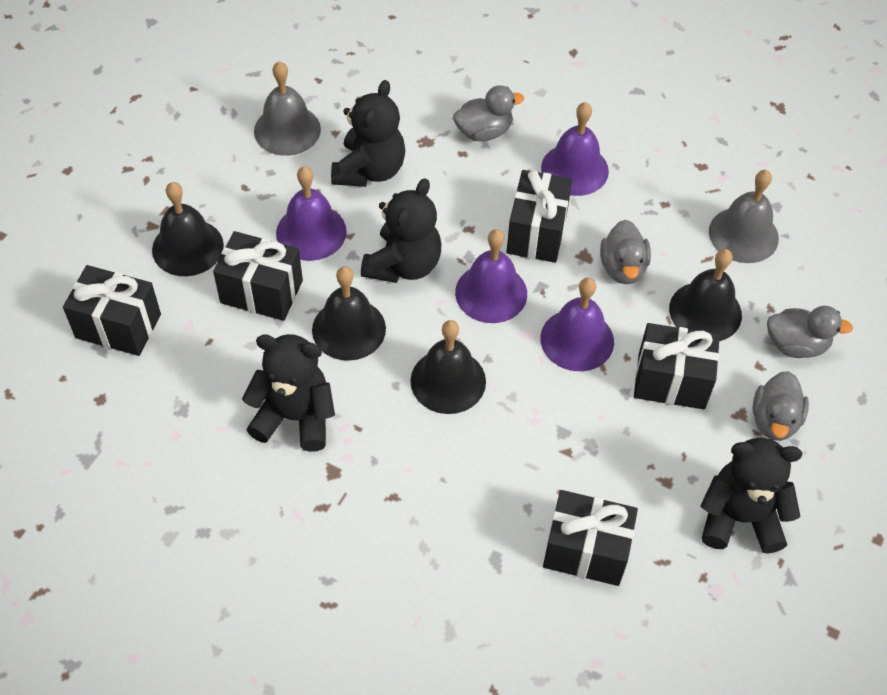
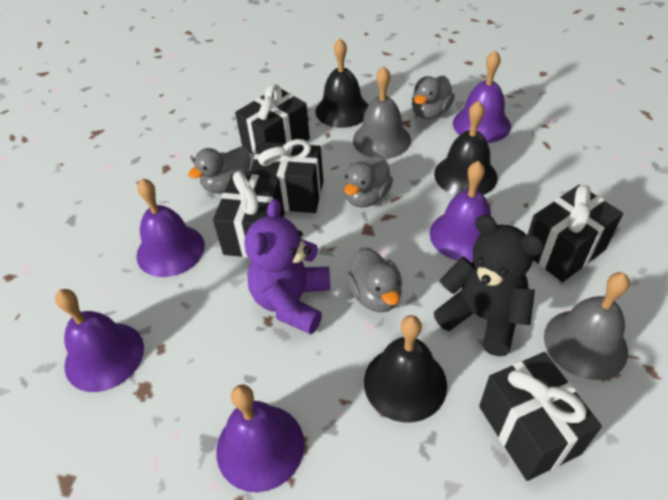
black bell: 4 -> 3
black teddy bear: 4 -> 1
purple bell: 4 -> 5
purple teddy bear: 0 -> 1

